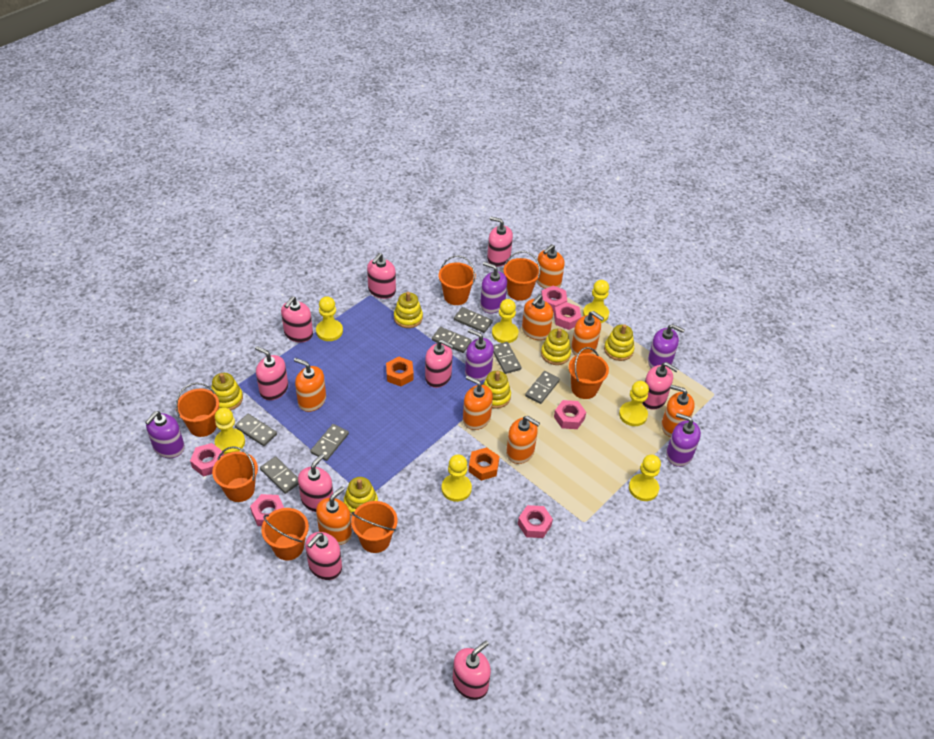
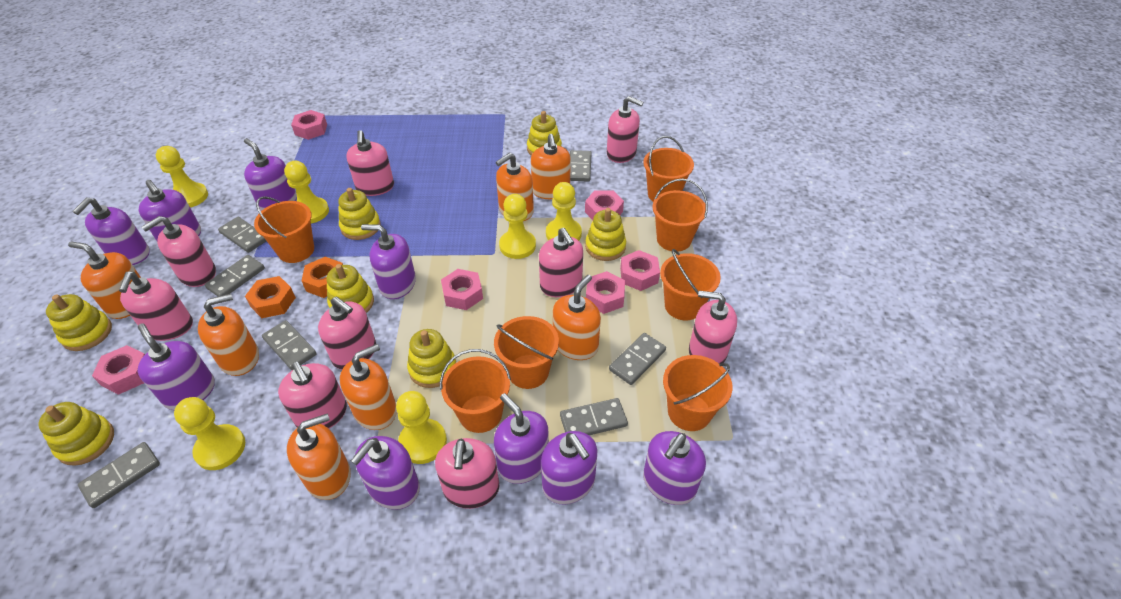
orange soap dispenser: 8 -> 7
purple soap dispenser: 5 -> 9
yellow pawn: 7 -> 6
yellow stacking toy: 6 -> 7

